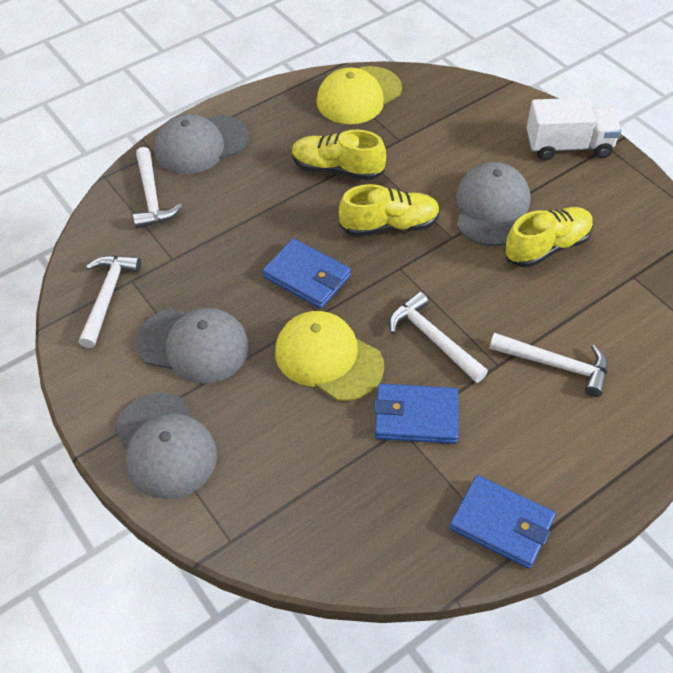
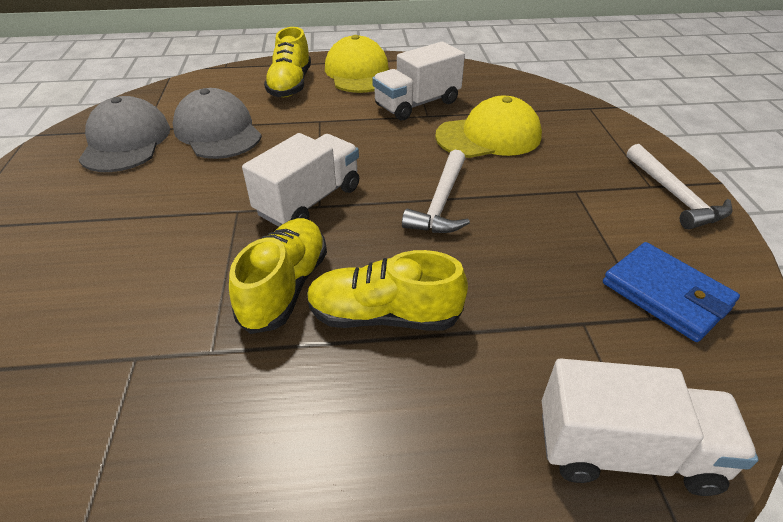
blue wallet: 3 -> 1
grey cap: 4 -> 2
white hammer: 4 -> 2
white truck: 1 -> 3

